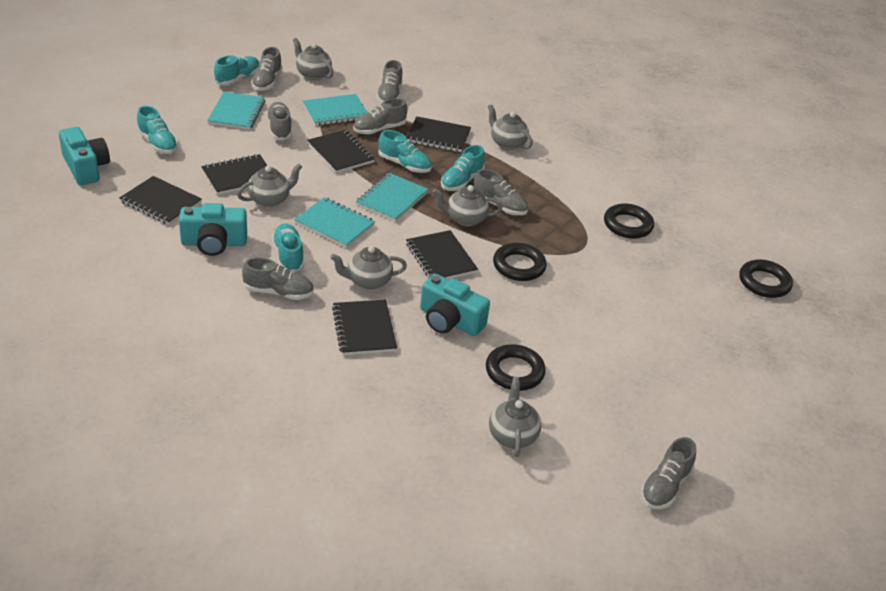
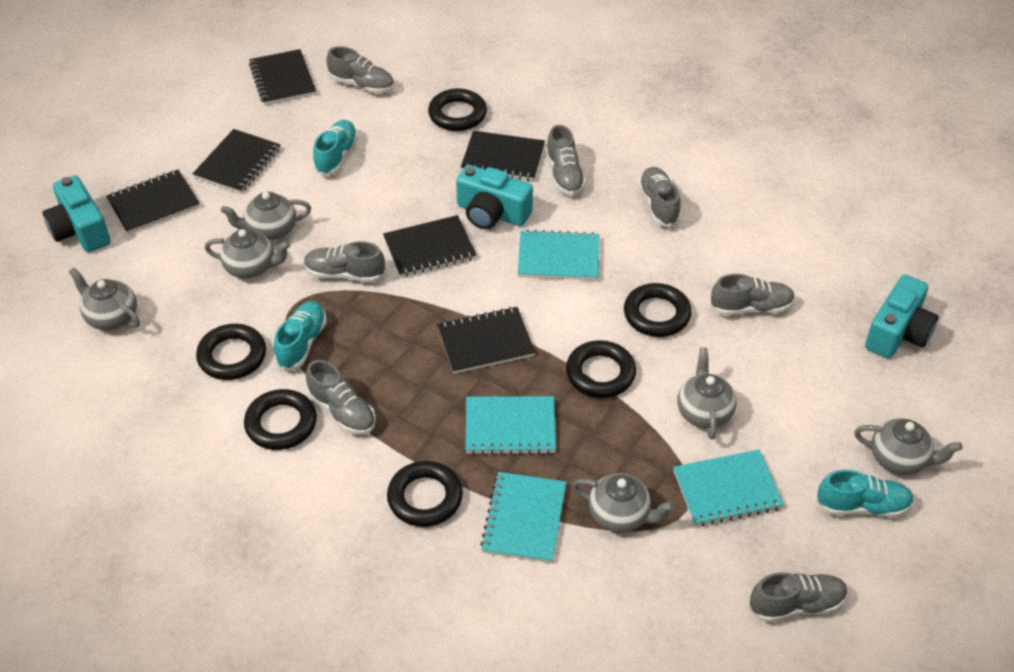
black ring: 4 -> 6
turquoise shoe: 5 -> 3

